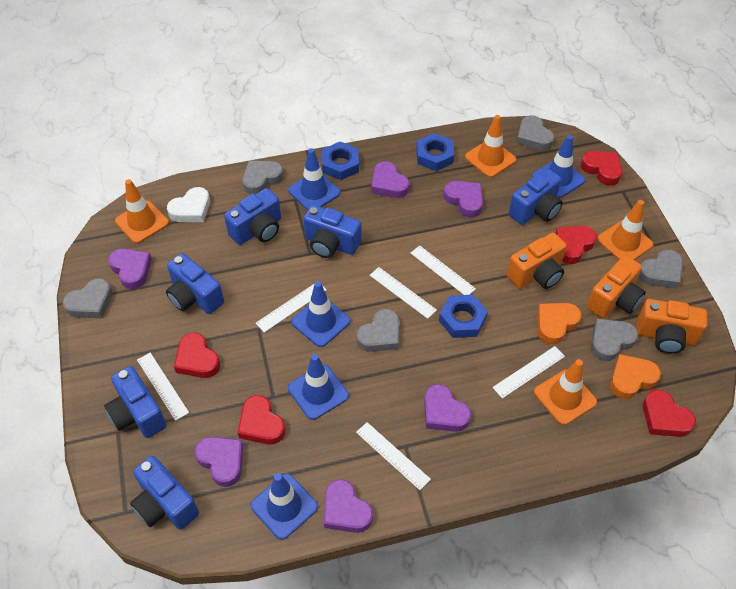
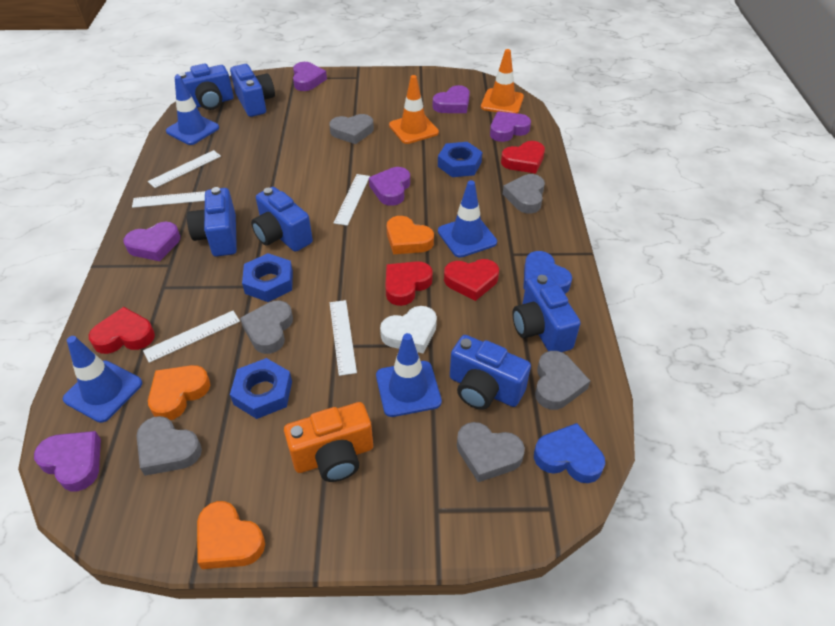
blue heart: 0 -> 2
blue traffic cone: 5 -> 4
orange camera: 3 -> 1
orange heart: 2 -> 3
orange traffic cone: 4 -> 2
red heart: 5 -> 4
white ruler: 6 -> 5

